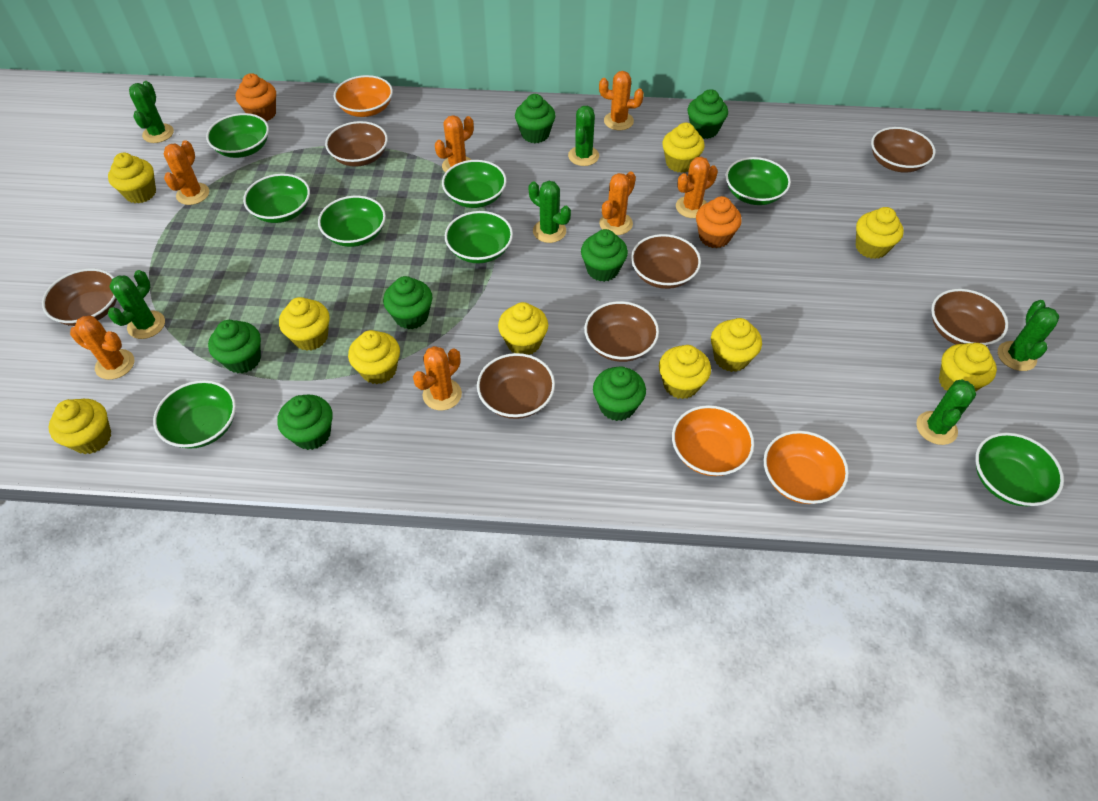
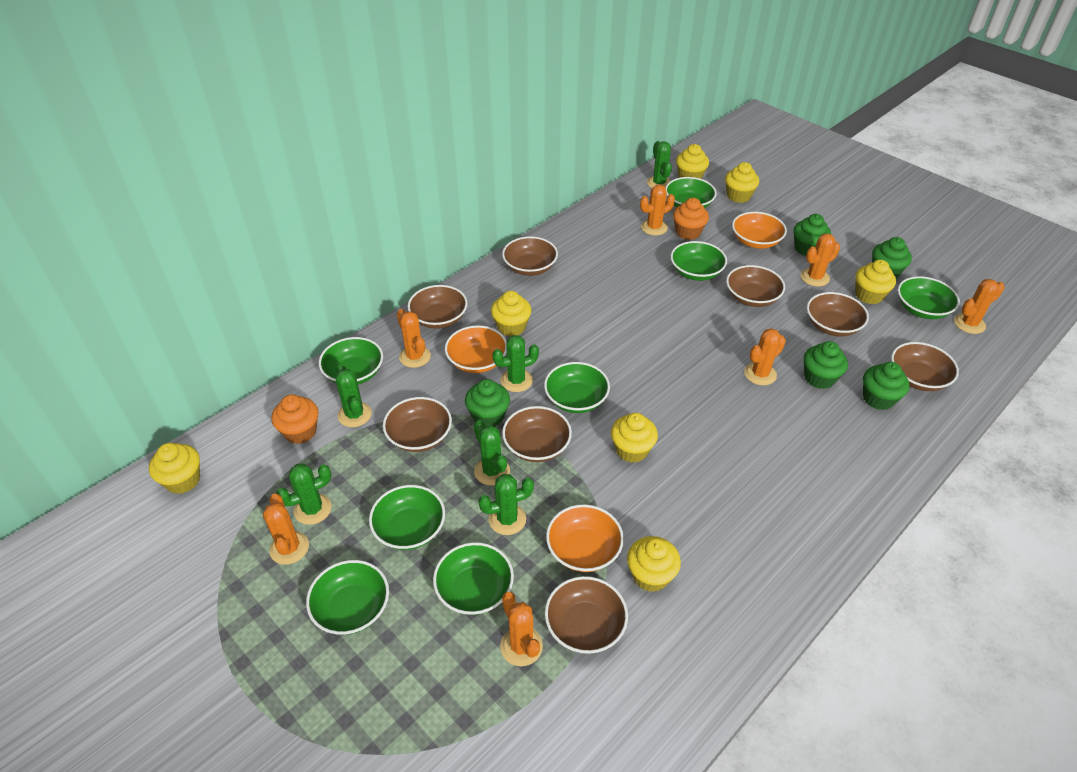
brown bowl: 7 -> 8
green cupcake: 7 -> 5
yellow cupcake: 10 -> 7

